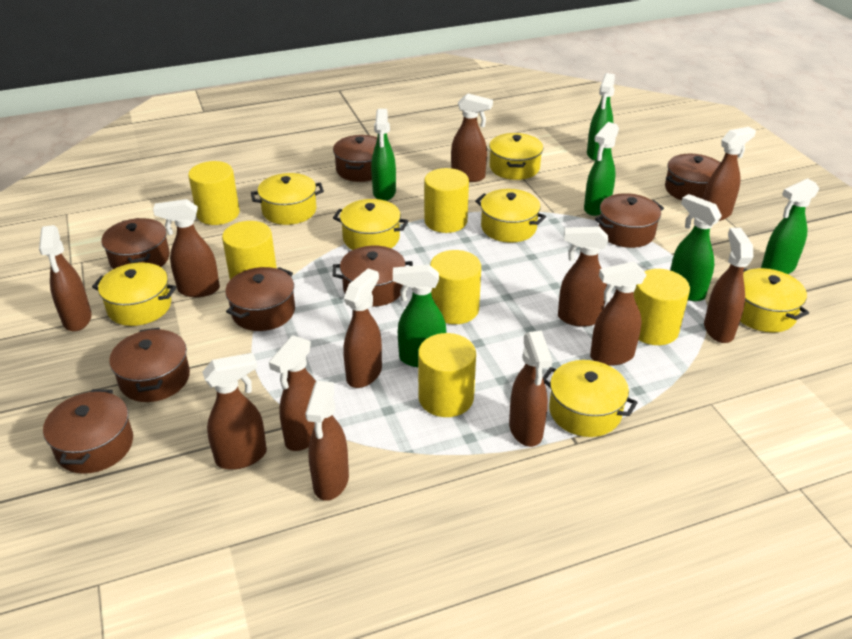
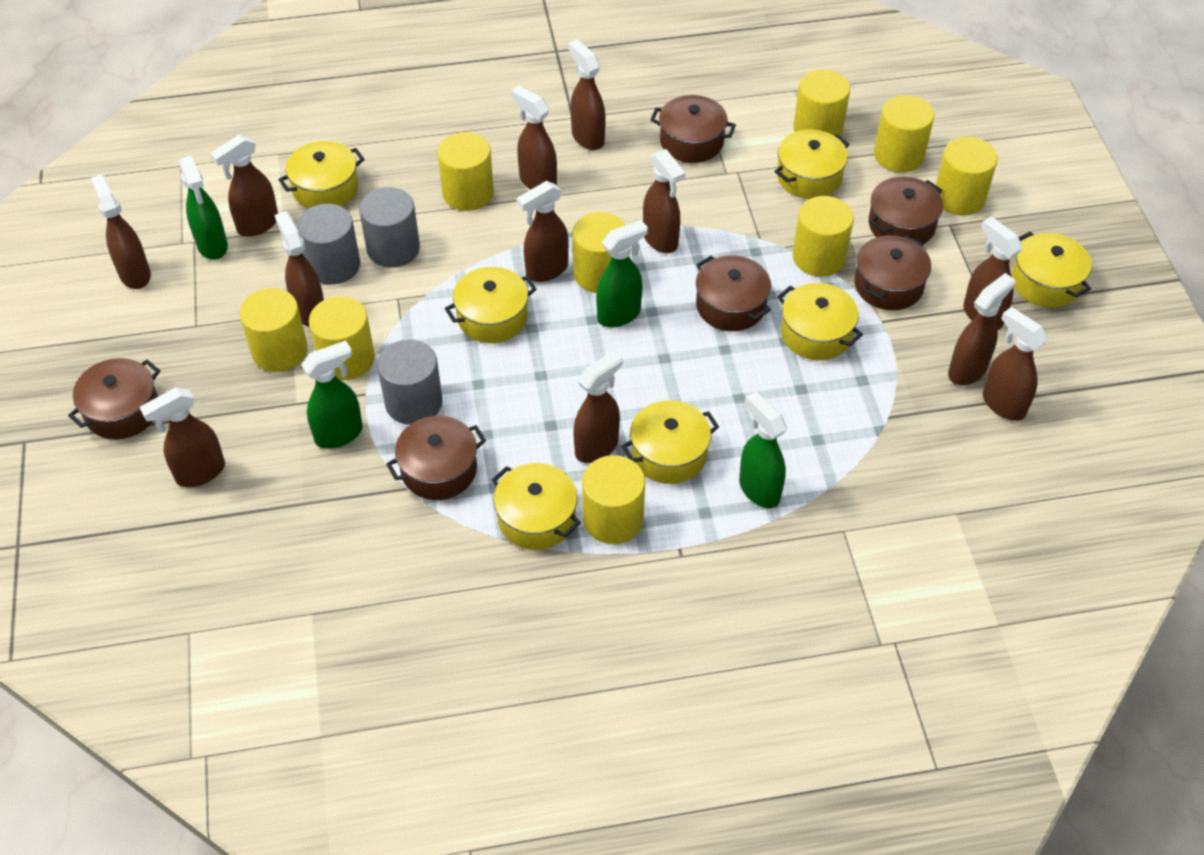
brown pot: 8 -> 6
green spray bottle: 6 -> 4
grey cylinder: 0 -> 3
yellow cylinder: 6 -> 9

